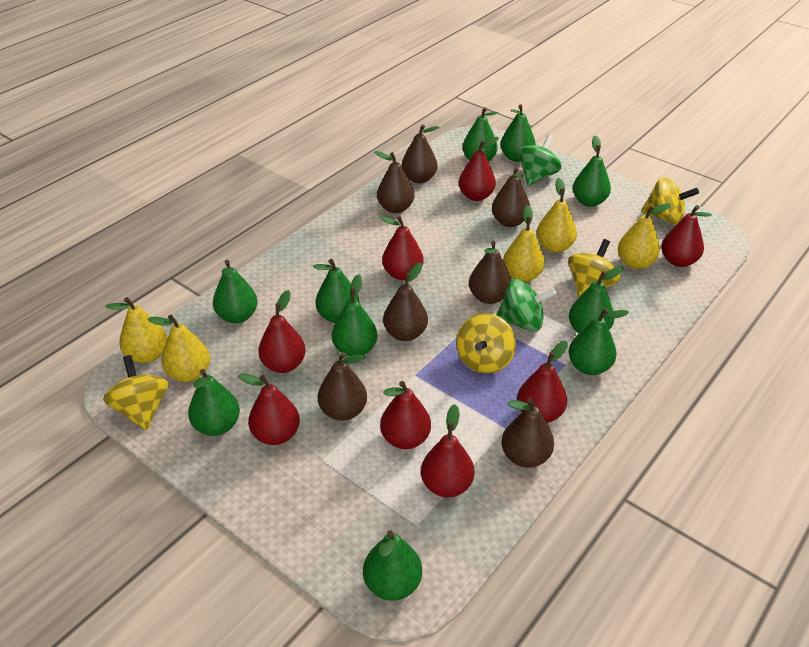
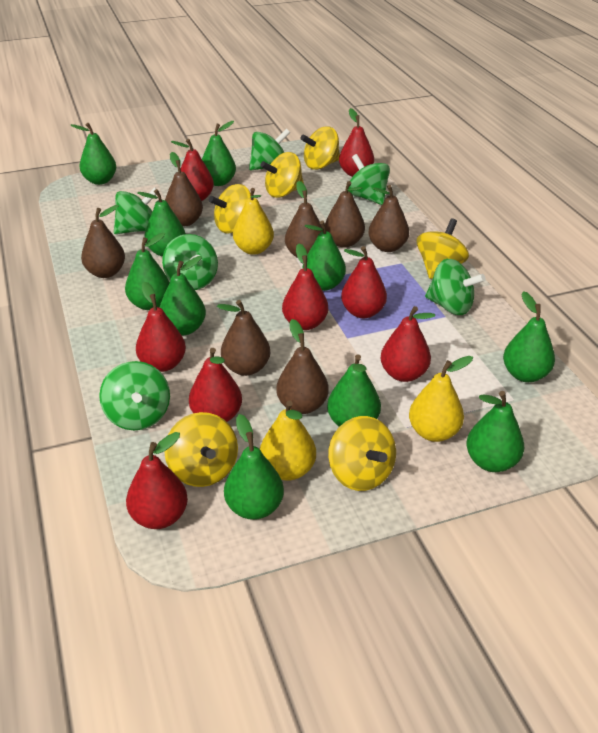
green spinning top: 2 -> 6
yellow pear: 5 -> 3
yellow spinning top: 4 -> 6

